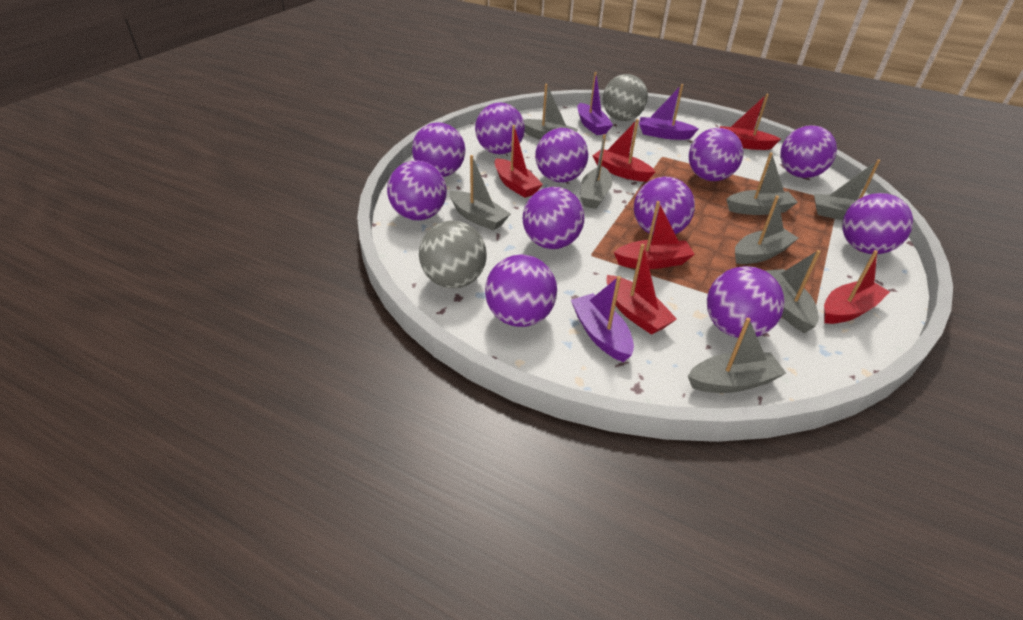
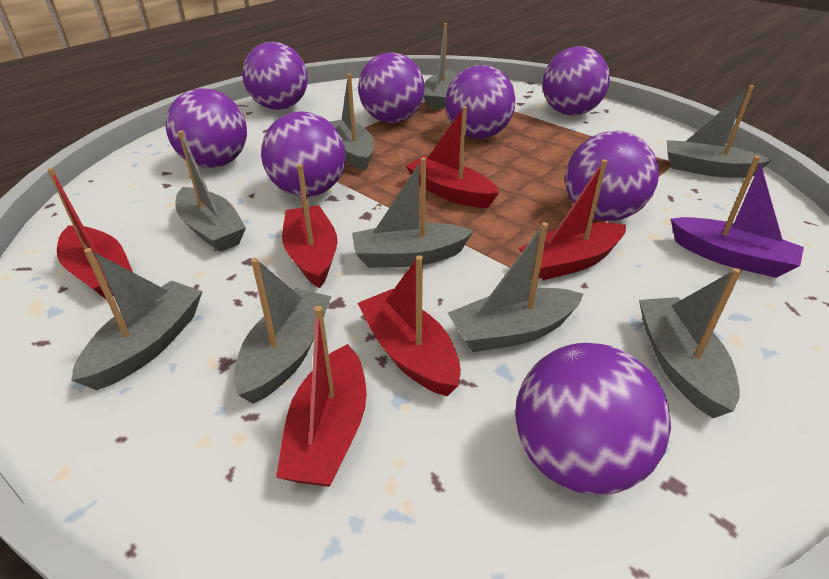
grey ball: 2 -> 0
grey boat: 8 -> 9
purple ball: 11 -> 8
purple boat: 3 -> 1

